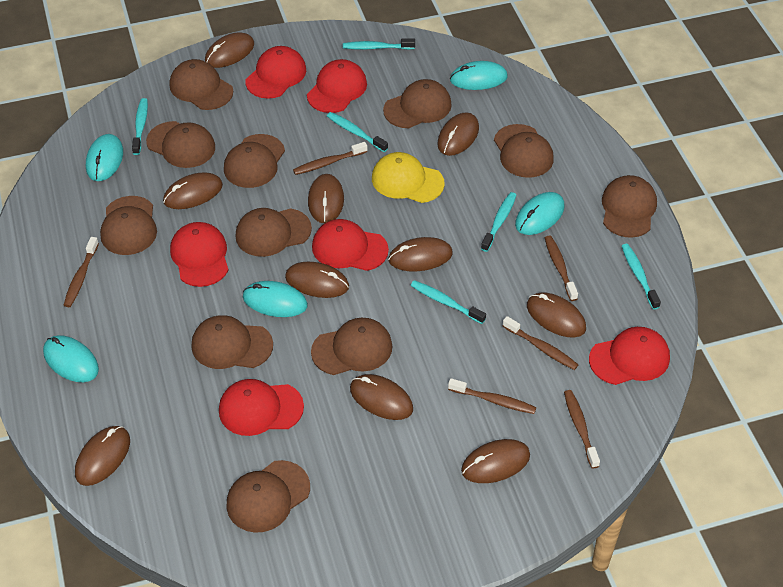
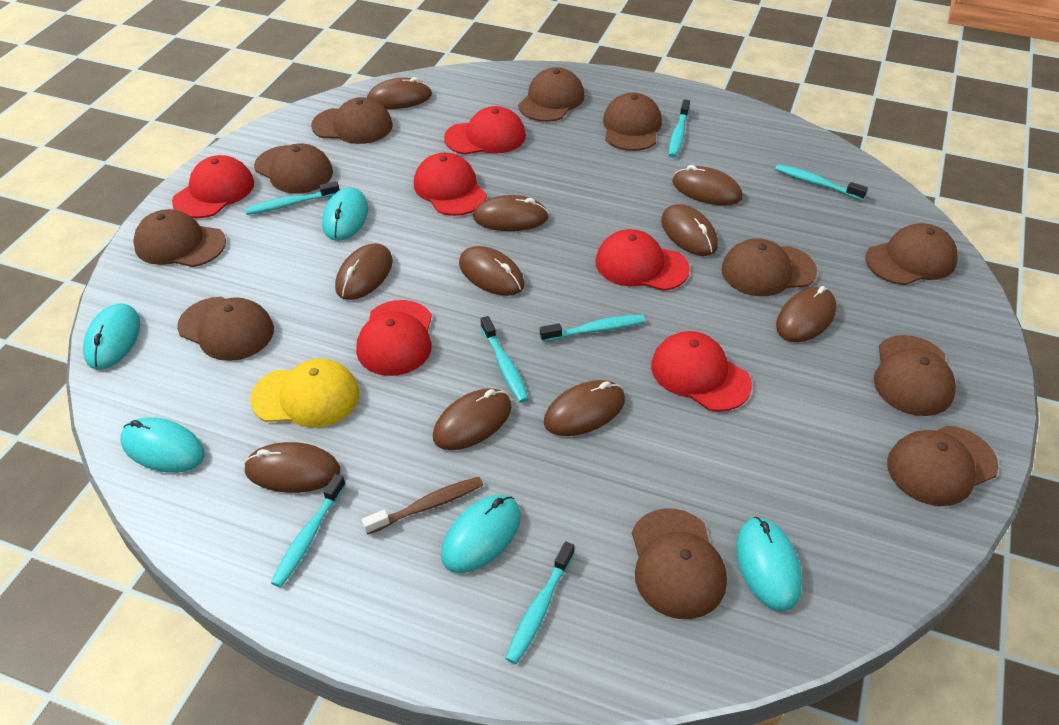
brown toothbrush: 6 -> 1
turquoise toothbrush: 6 -> 7

